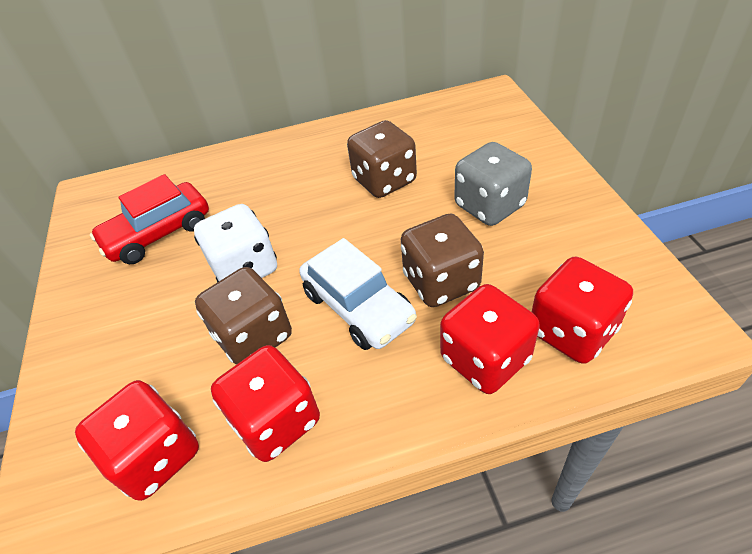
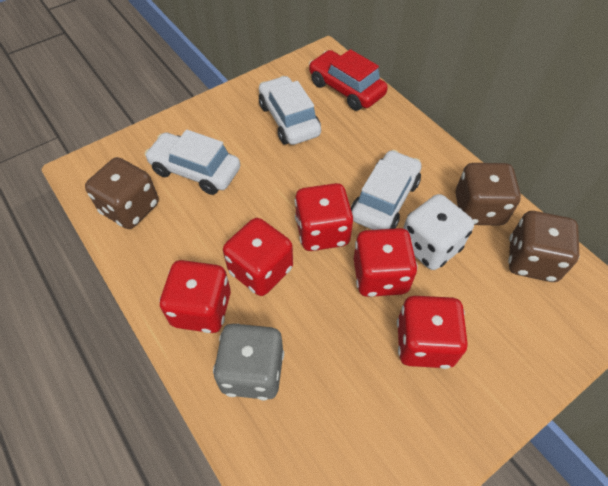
red dice: 4 -> 5
white car: 1 -> 3

